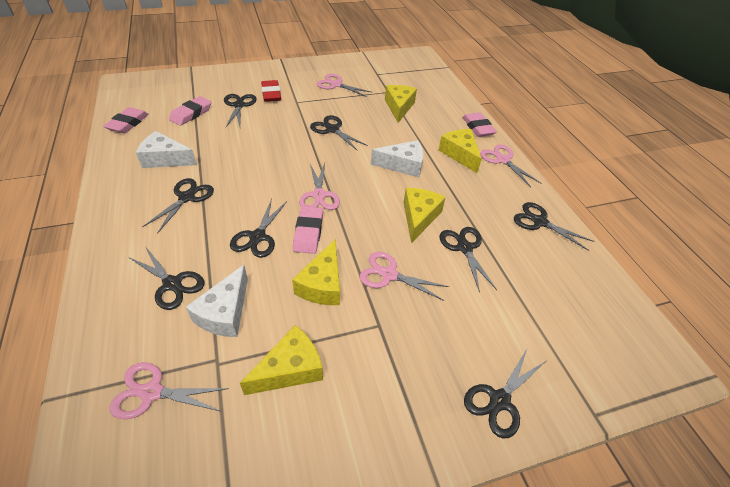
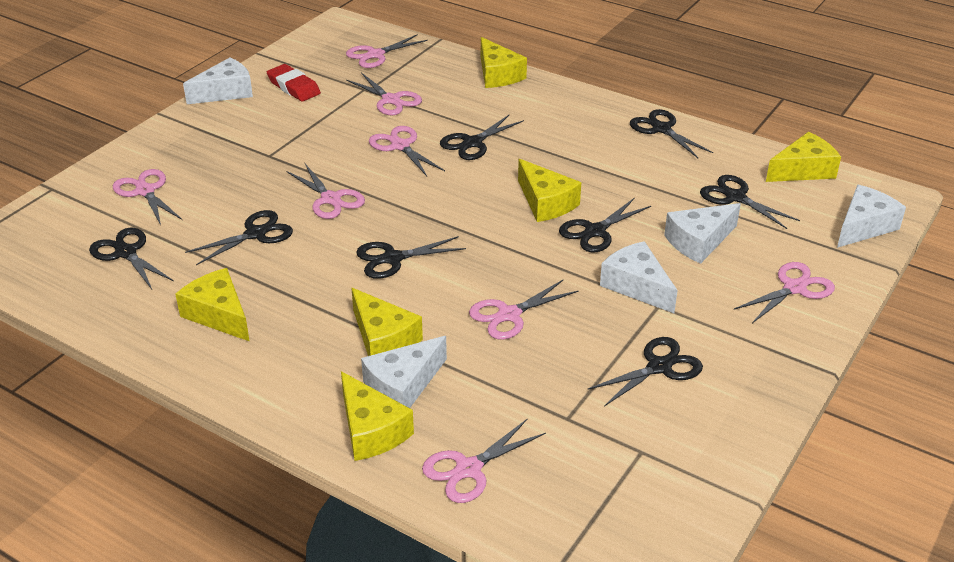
pink eraser: 4 -> 0
pink scissors: 5 -> 8
white cheese: 3 -> 5
yellow cheese: 5 -> 6

